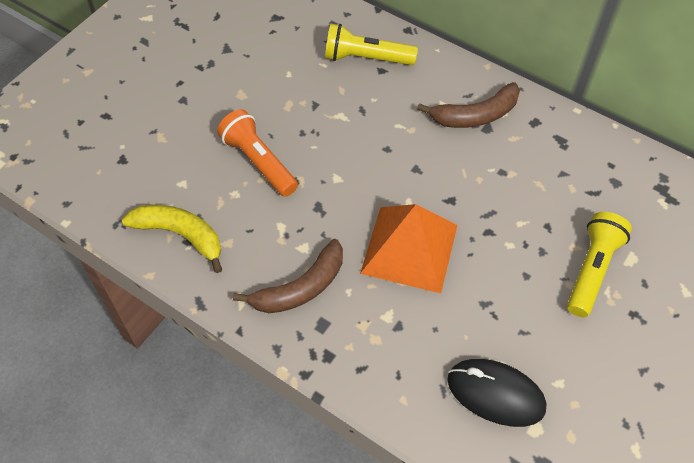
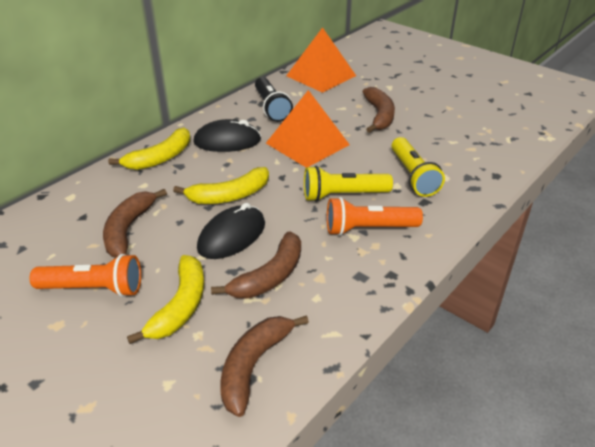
black flashlight: 0 -> 1
black mouse: 1 -> 2
brown banana: 2 -> 4
orange flashlight: 1 -> 2
orange pyramid: 1 -> 2
yellow banana: 1 -> 3

